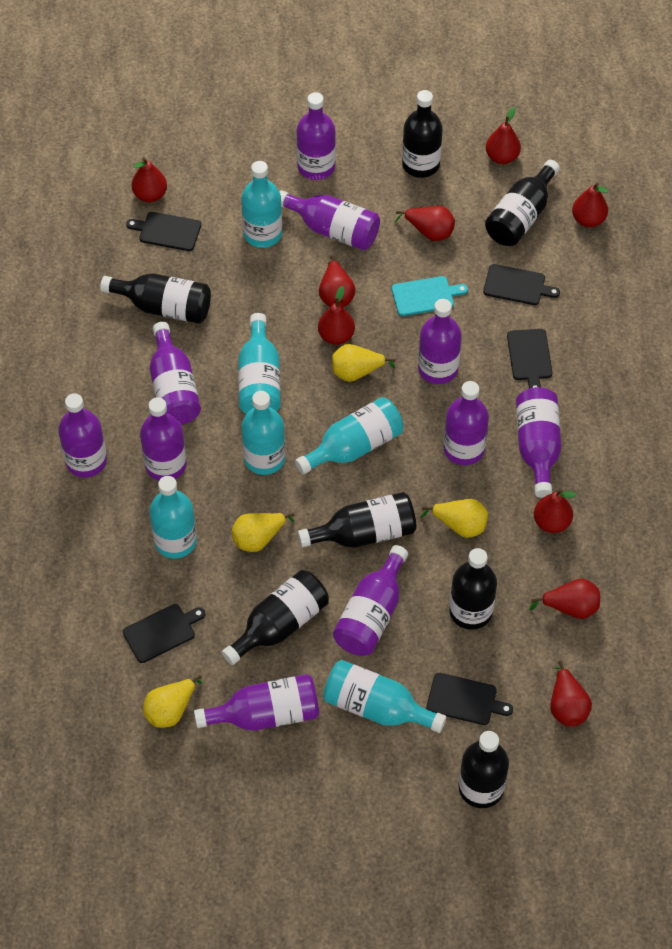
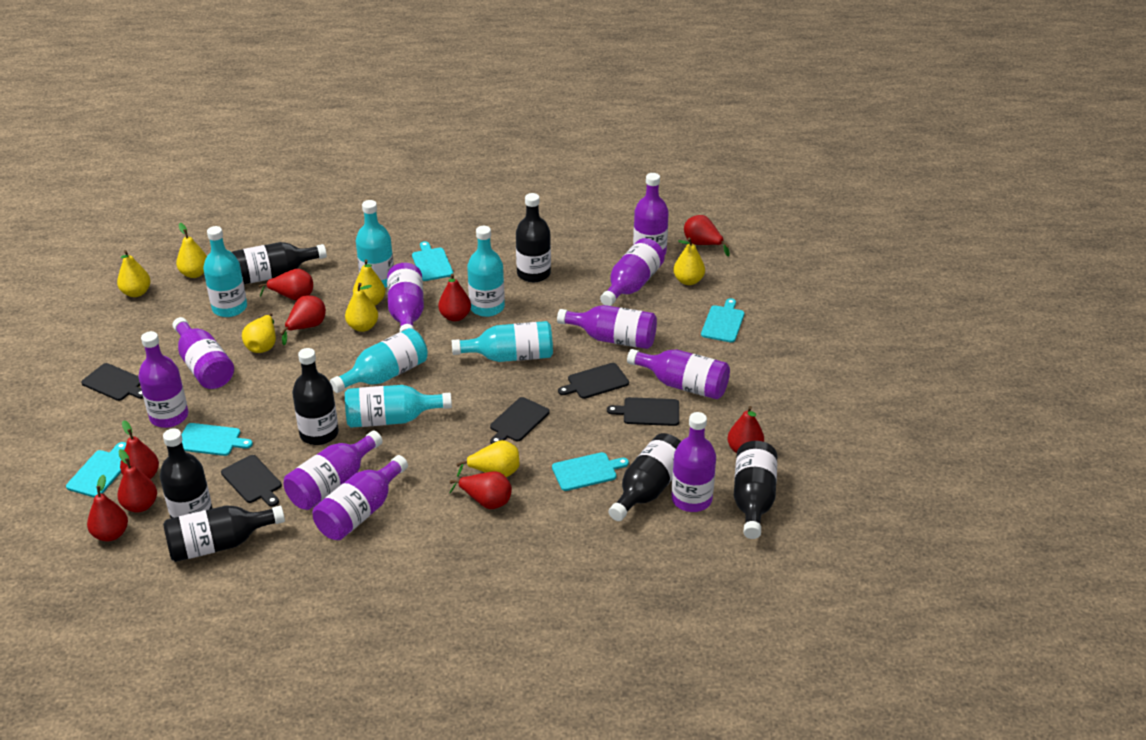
turquoise cutting board: 1 -> 5
yellow pear: 4 -> 7

